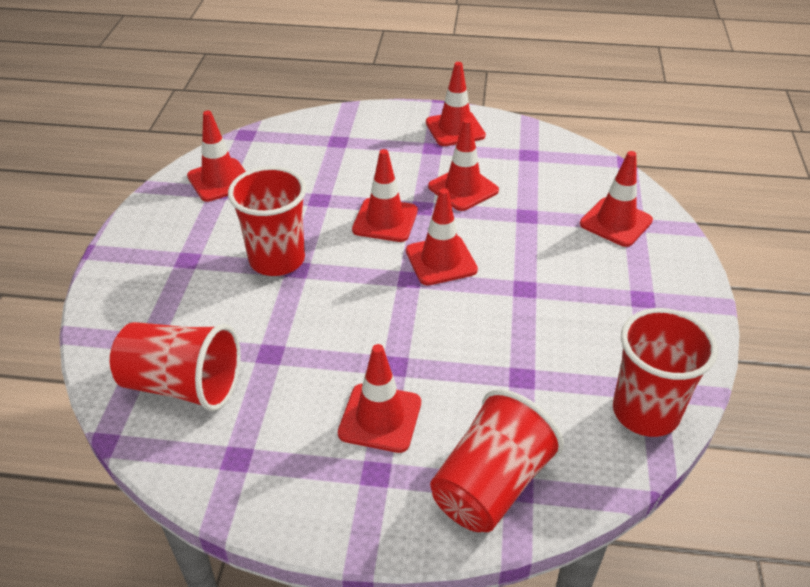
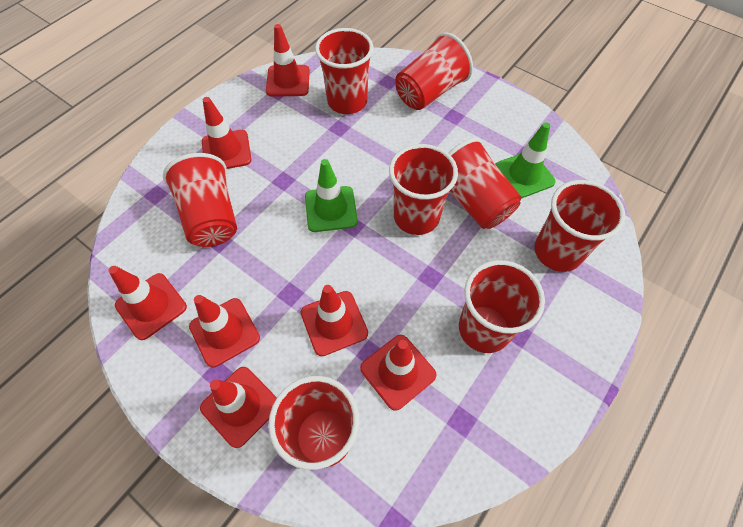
green traffic cone: 0 -> 2
red cup: 4 -> 8

